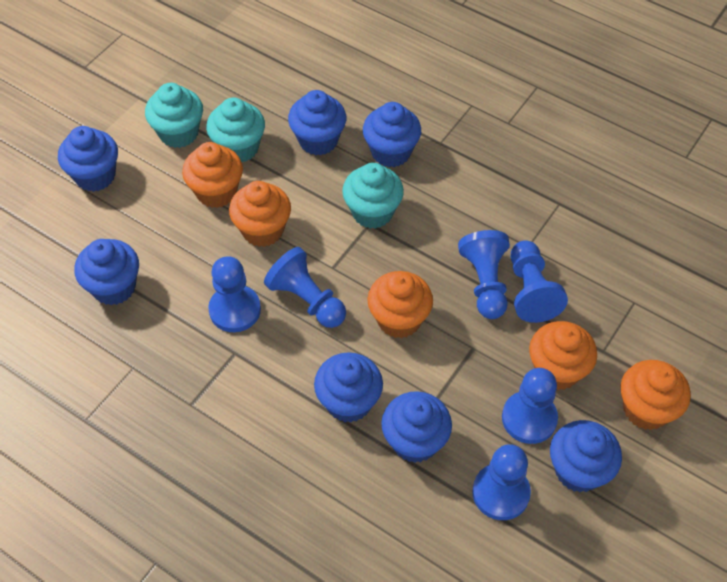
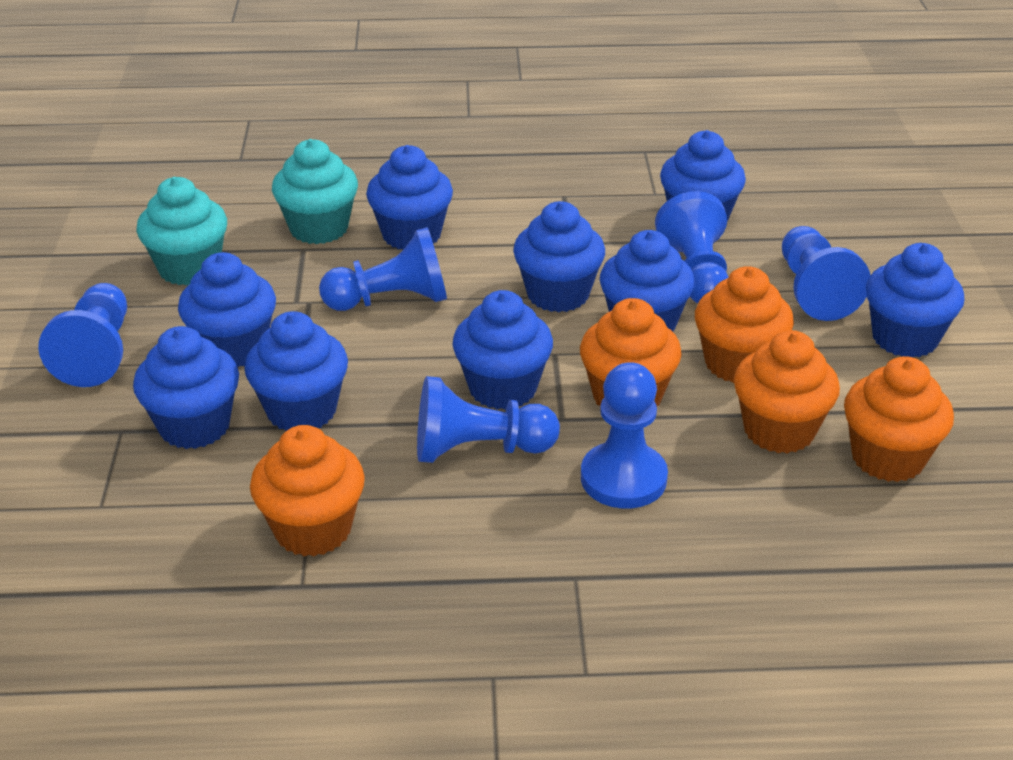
blue cupcake: 7 -> 9
turquoise cupcake: 3 -> 2

